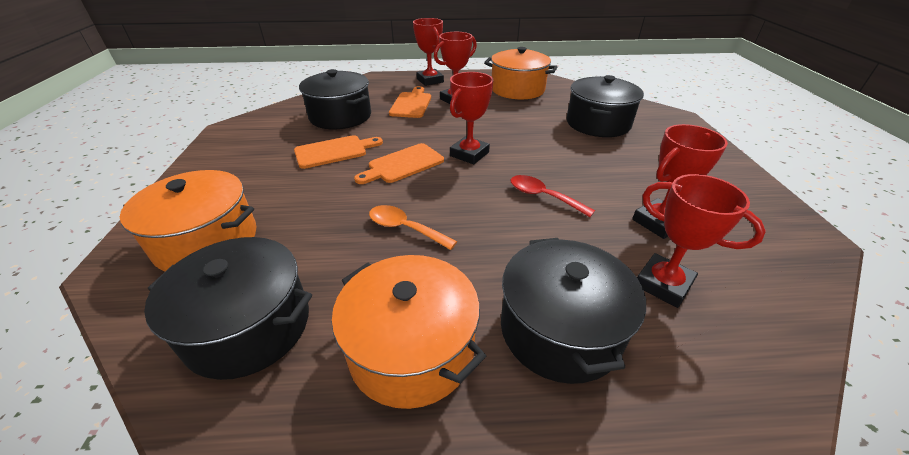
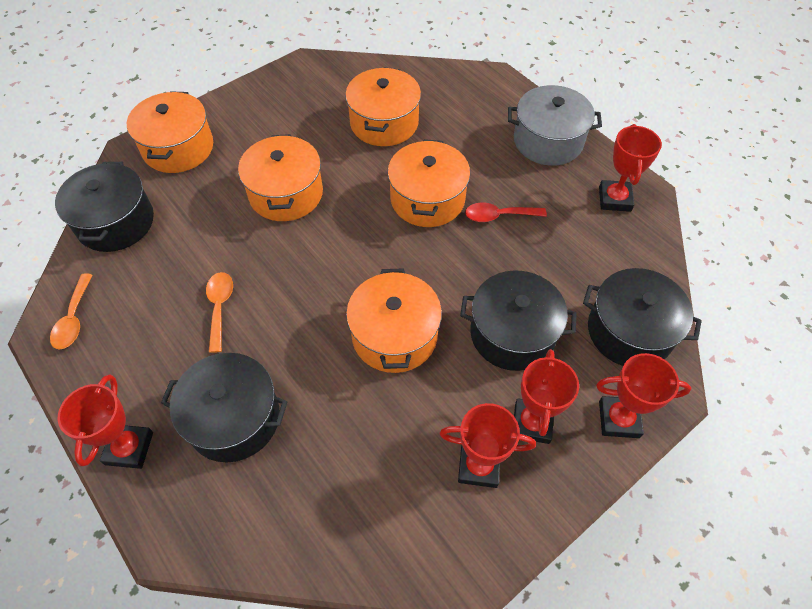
grey pot: 0 -> 1
orange cutting board: 3 -> 0
orange pot: 3 -> 5
orange spoon: 1 -> 2

